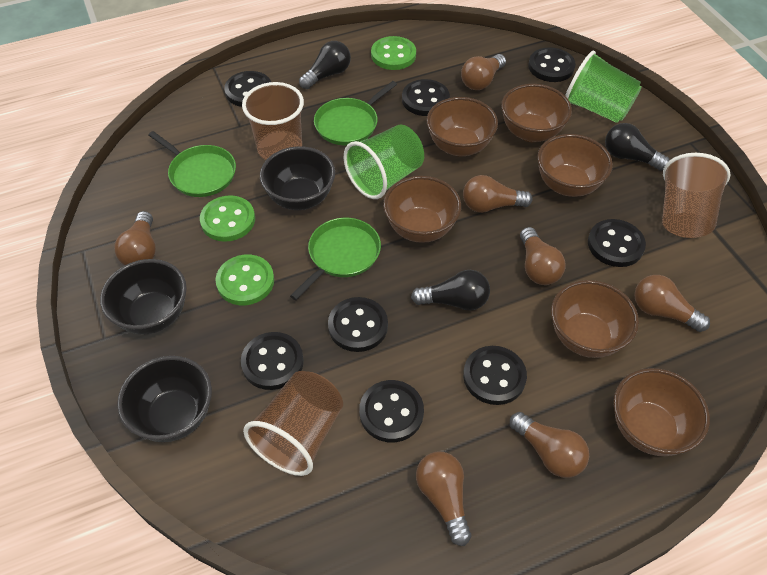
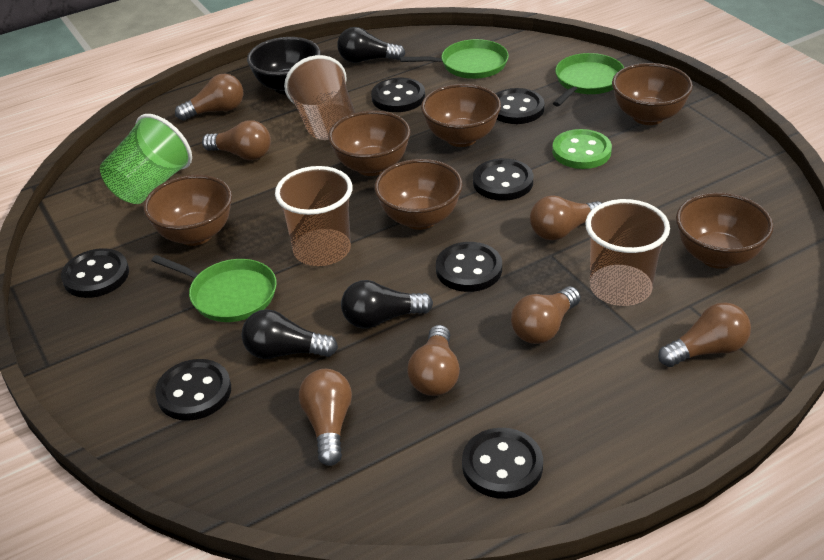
black bowl: 3 -> 1
black button: 8 -> 7
green button: 3 -> 1
green cup: 2 -> 1

